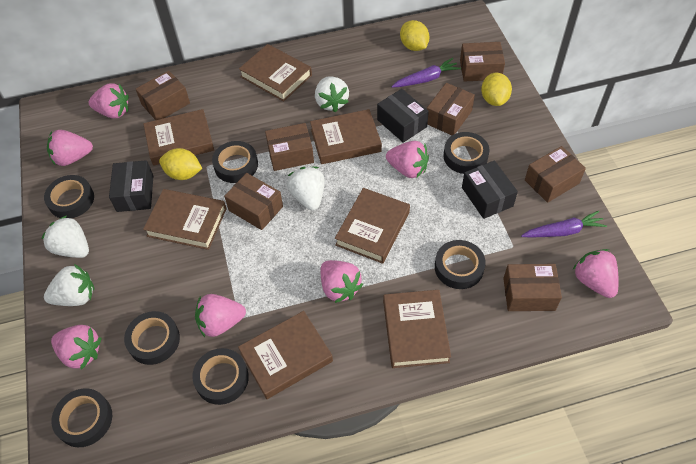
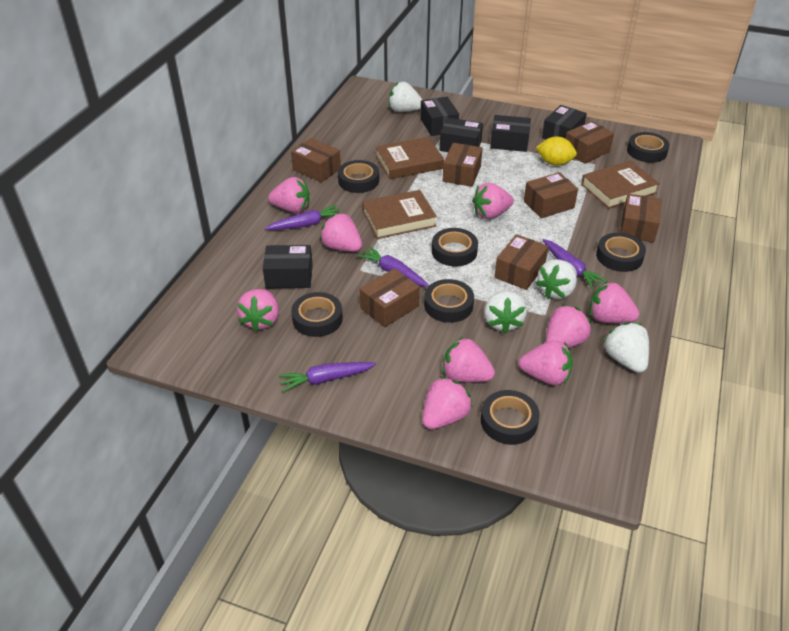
black box: 3 -> 5
brown book: 7 -> 3
pink strawberry: 7 -> 9
purple carrot: 2 -> 4
yellow lemon: 3 -> 1

